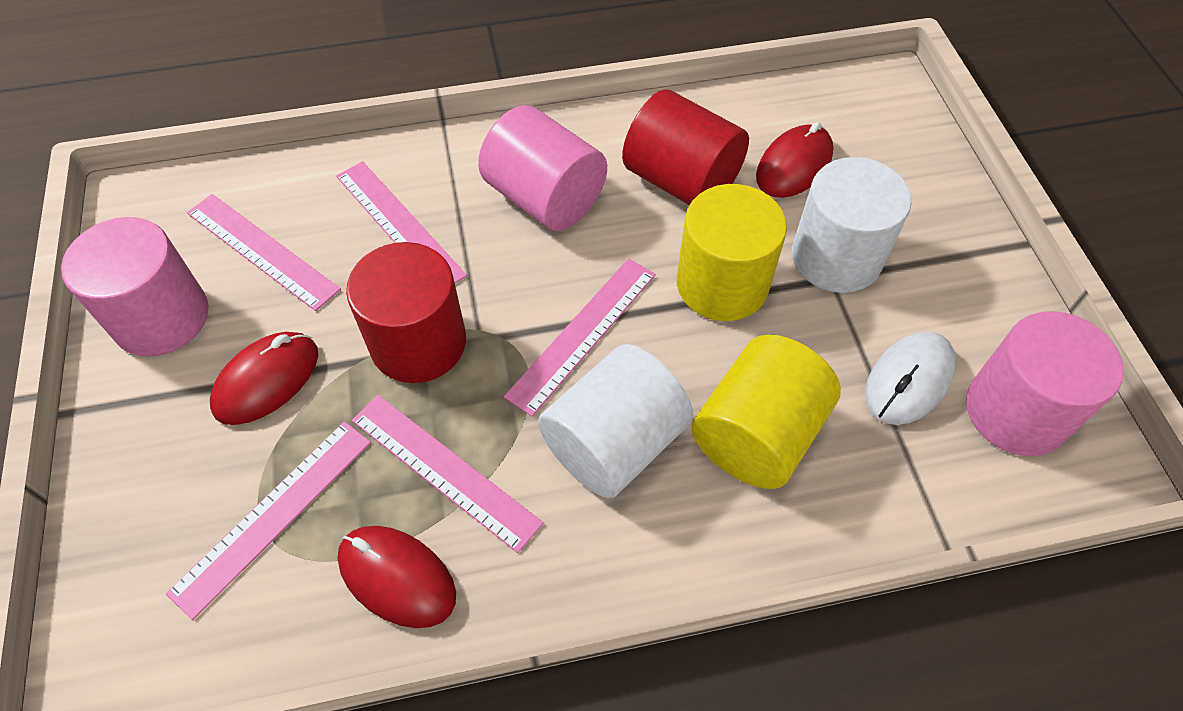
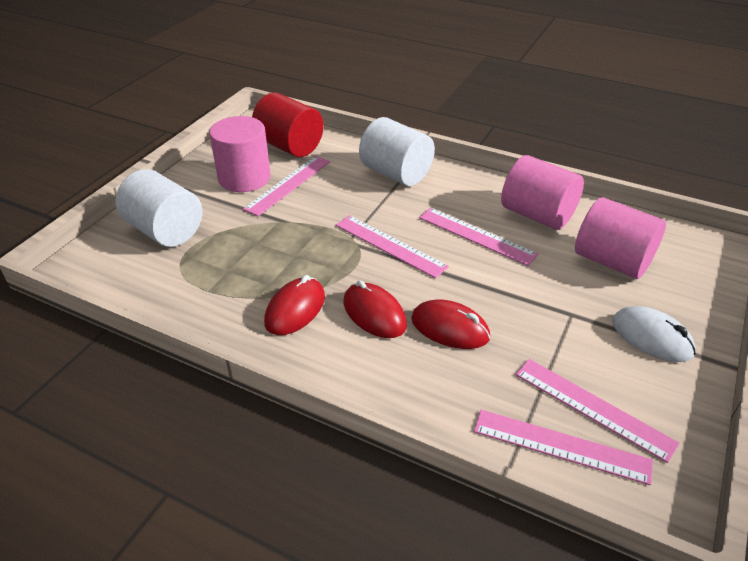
red cylinder: 2 -> 1
yellow cylinder: 2 -> 0

